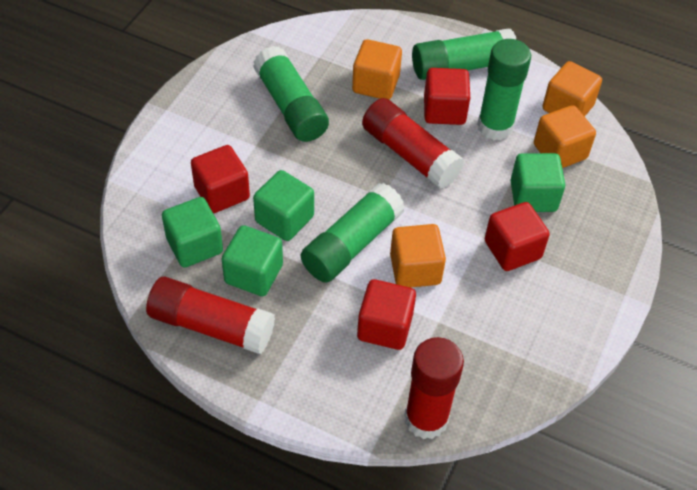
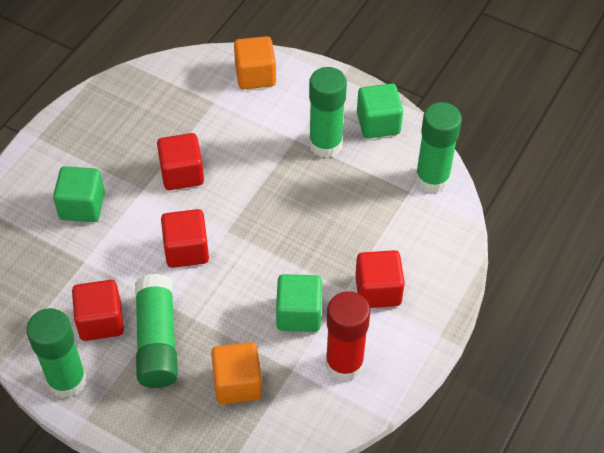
green cube: 4 -> 3
orange cube: 4 -> 2
red glue stick: 3 -> 1

